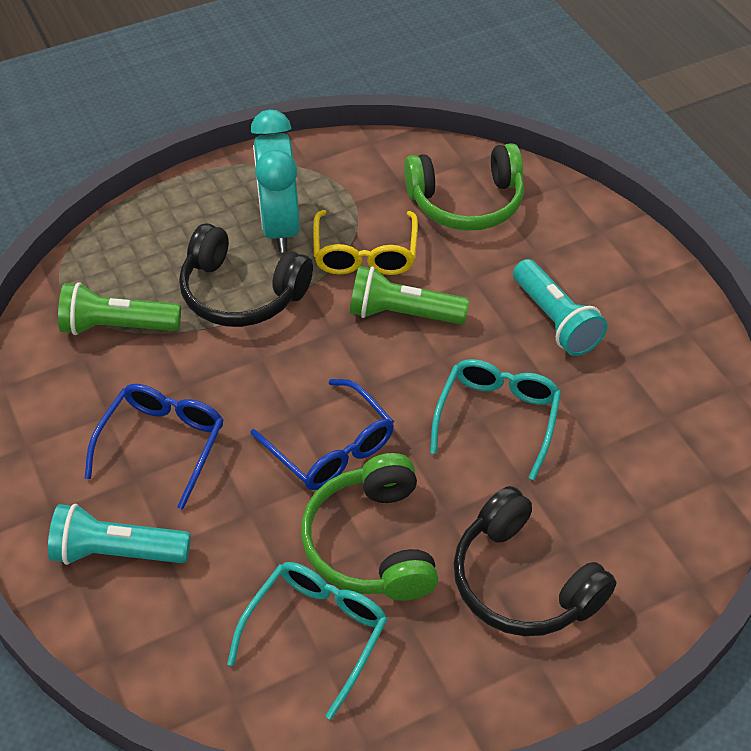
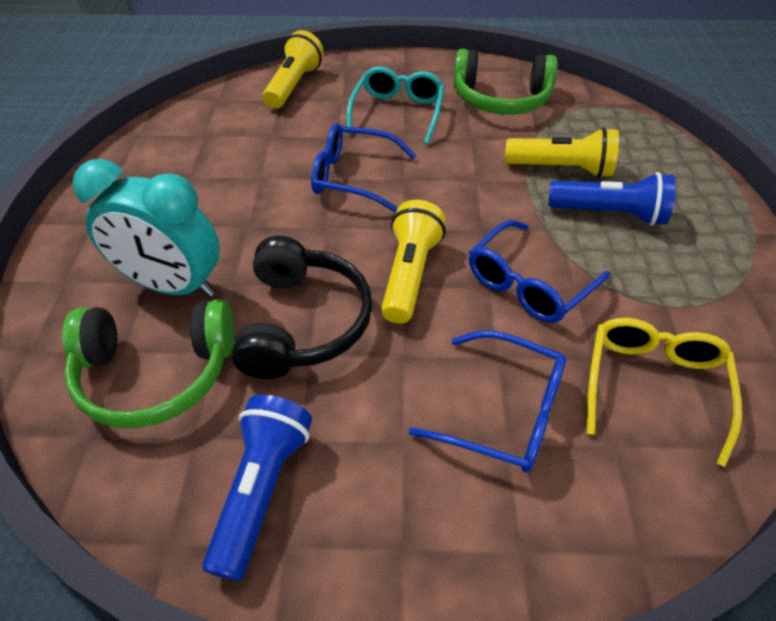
black headphones: 2 -> 1
blue flashlight: 0 -> 2
blue glasses: 2 -> 3
green flashlight: 2 -> 0
turquoise flashlight: 2 -> 0
turquoise glasses: 2 -> 1
yellow flashlight: 0 -> 3

